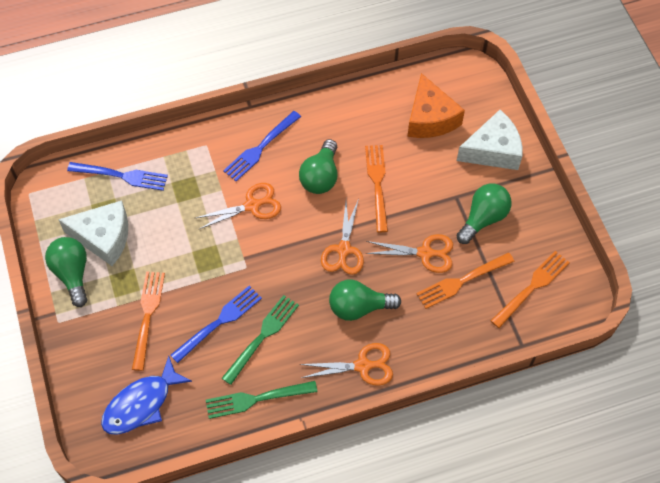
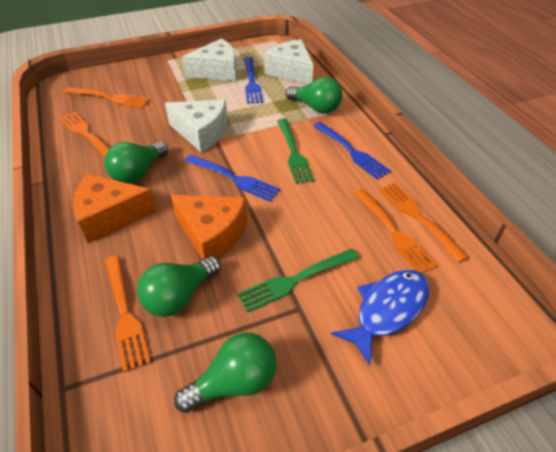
orange cheese: 1 -> 2
orange fork: 4 -> 5
orange scissors: 4 -> 0
white cheese: 2 -> 3

